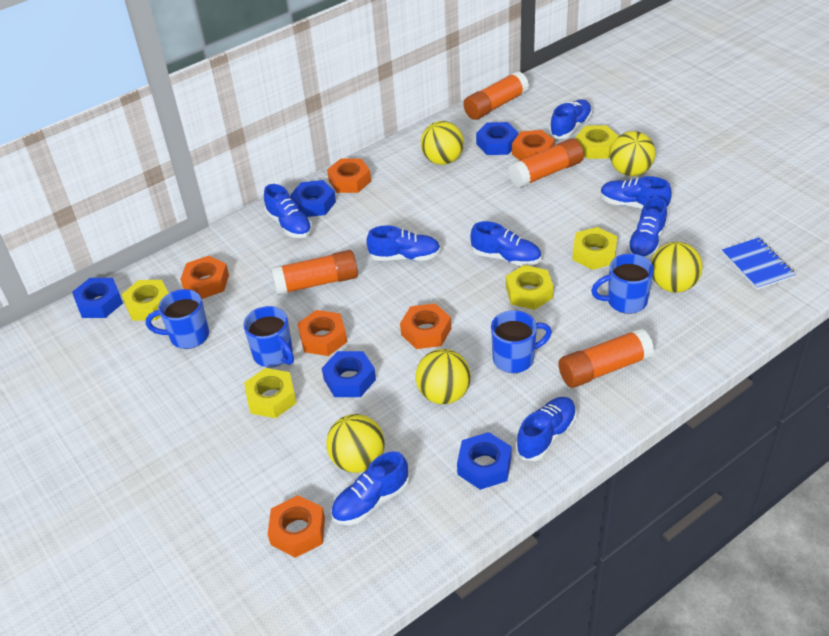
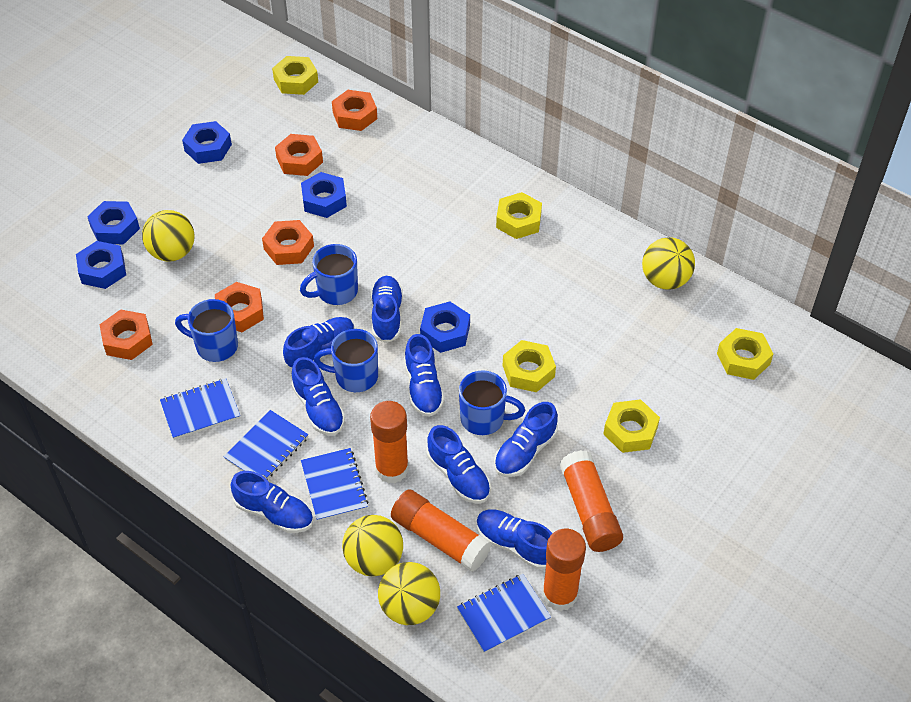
blue notebook: 1 -> 4
orange nut: 6 -> 5
yellow ball: 5 -> 4

